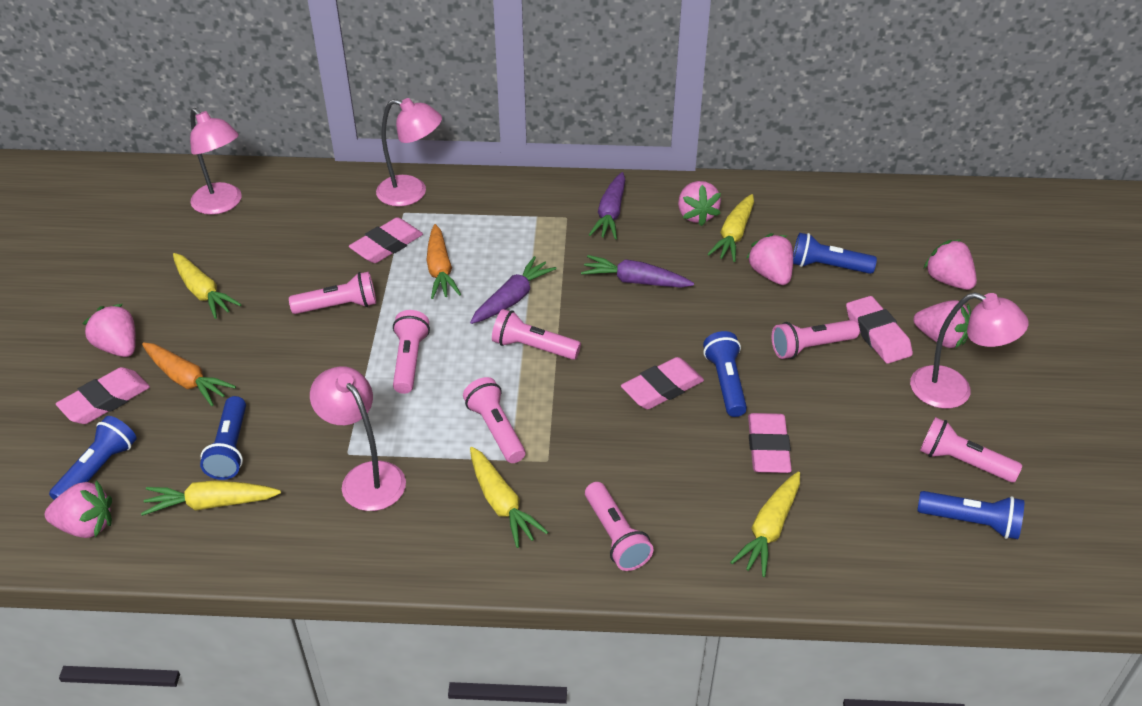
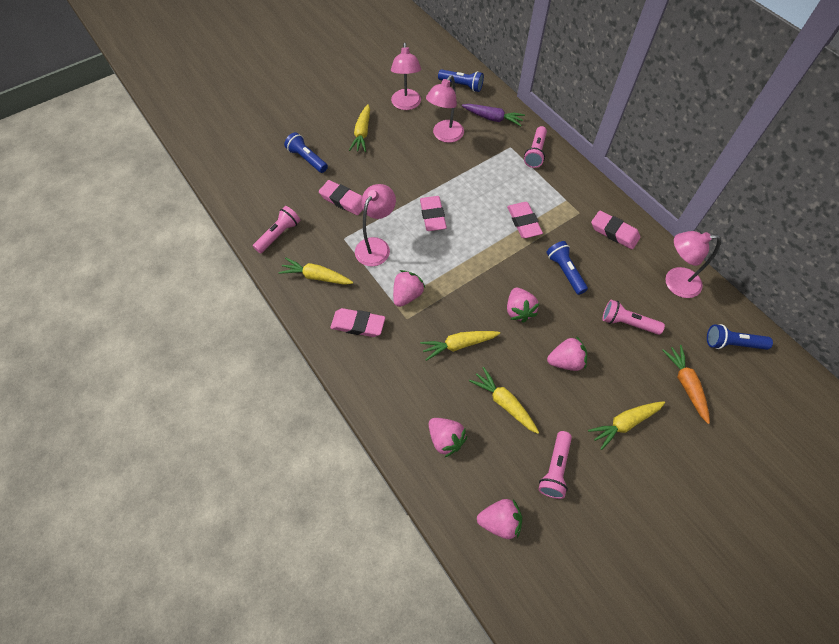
blue flashlight: 5 -> 4
orange carrot: 2 -> 1
pink flashlight: 7 -> 4
pink strawberry: 6 -> 5
purple carrot: 3 -> 1

